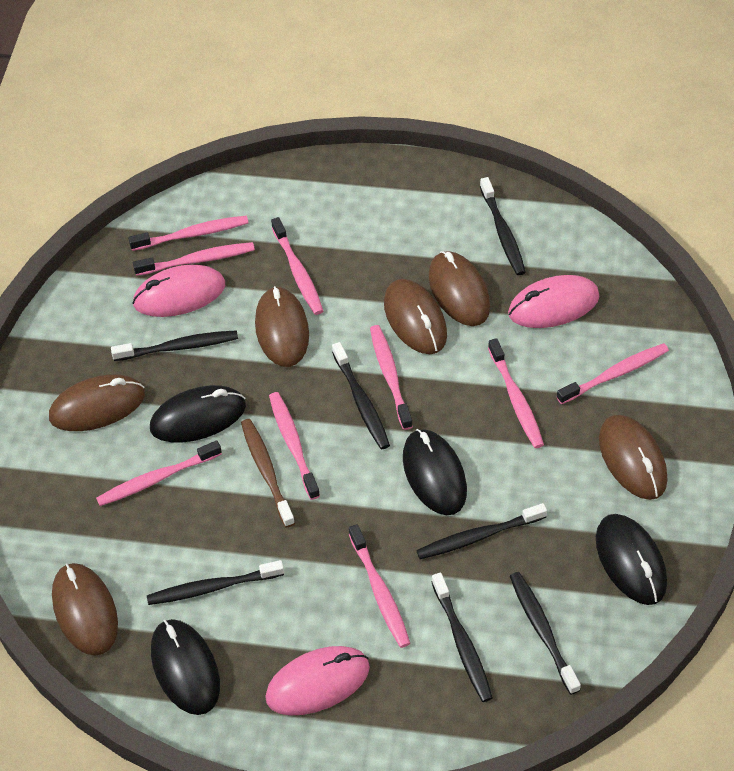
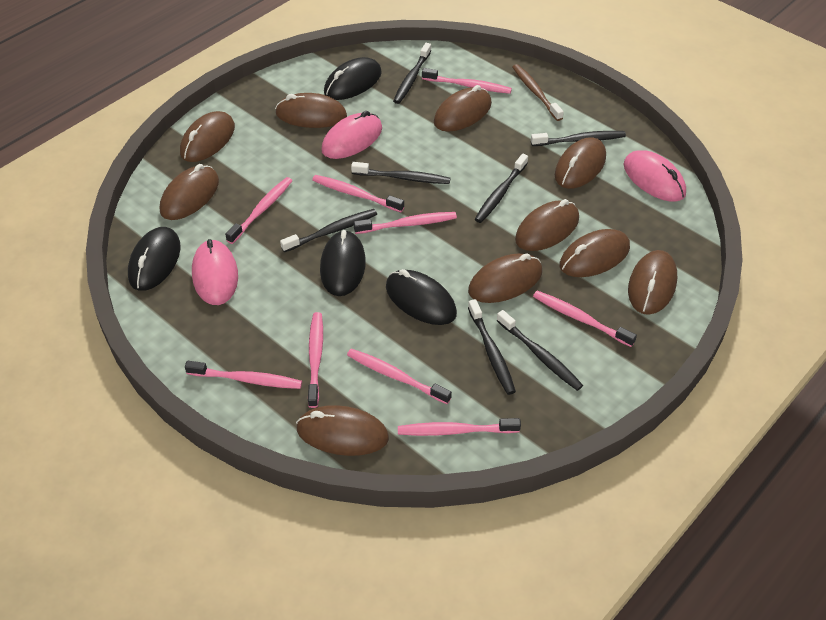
brown mouse: 6 -> 10

